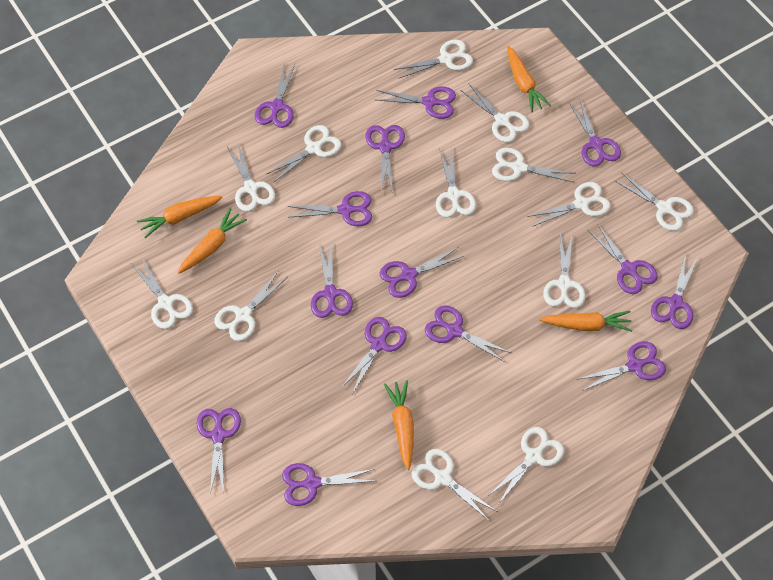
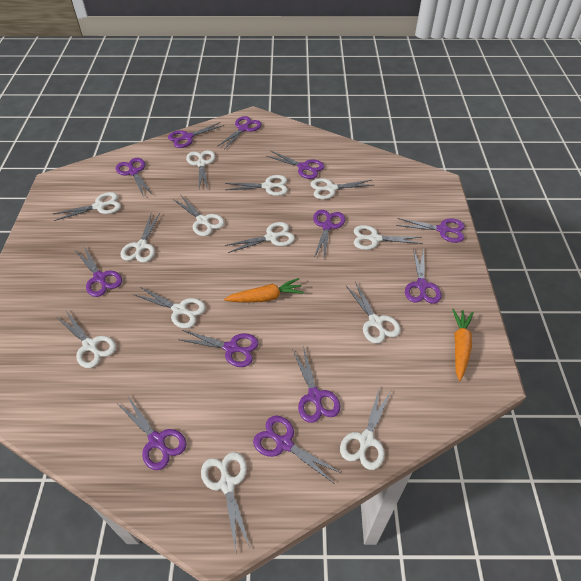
orange carrot: 5 -> 2
purple scissors: 14 -> 12

